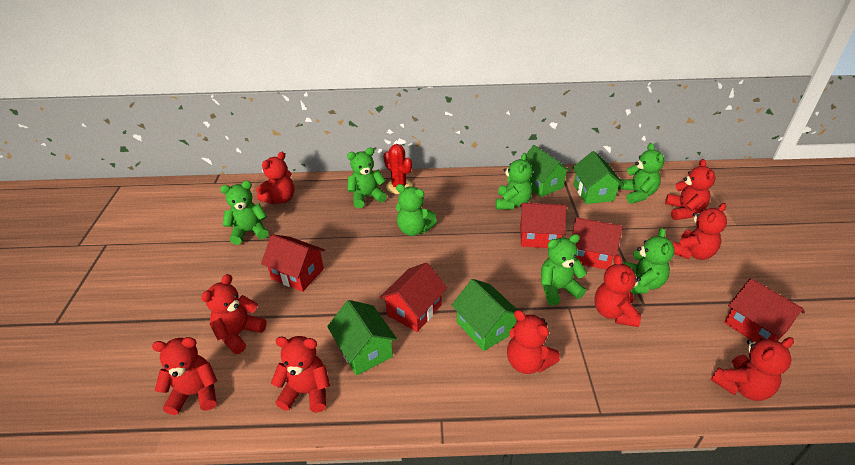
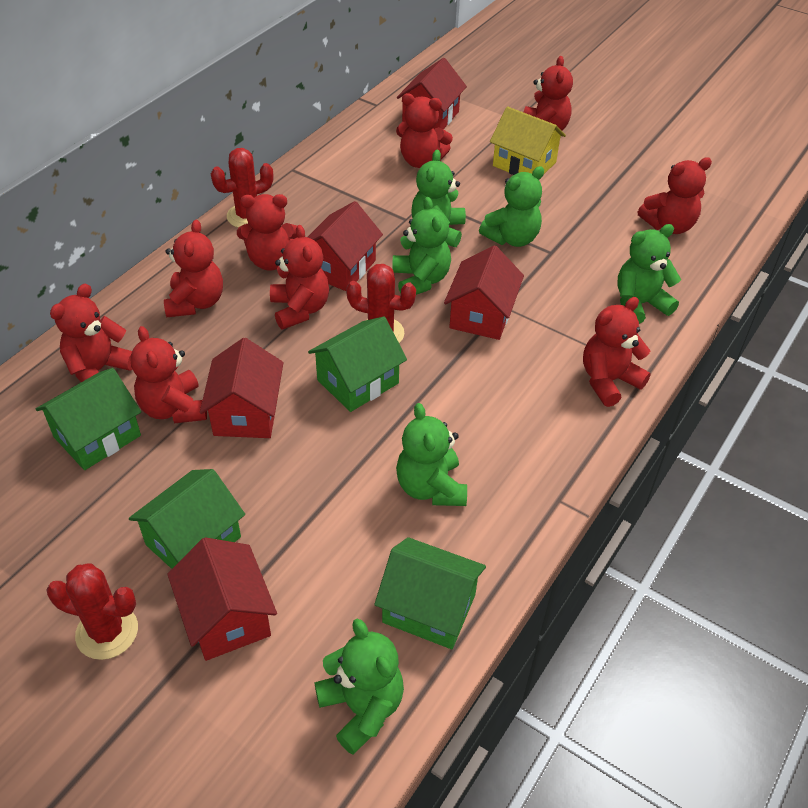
green teddy bear: 7 -> 6
red cactus: 1 -> 3
yellow house: 0 -> 1

